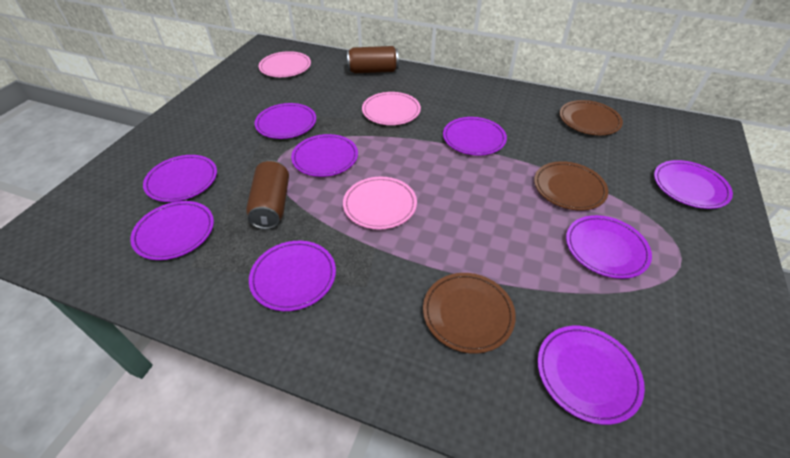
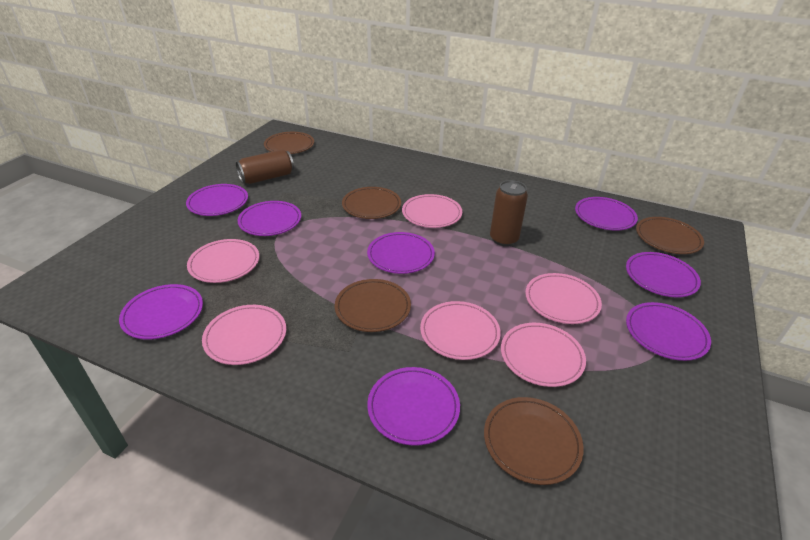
brown plate: 3 -> 5
pink plate: 3 -> 6
purple plate: 9 -> 8

